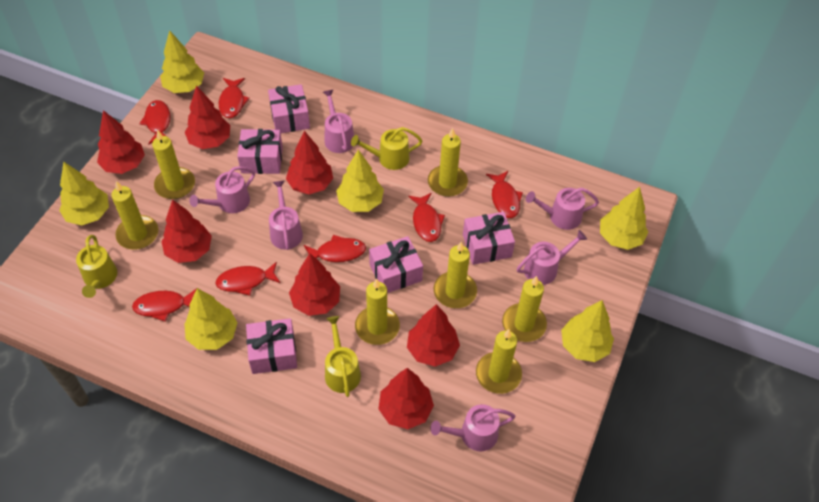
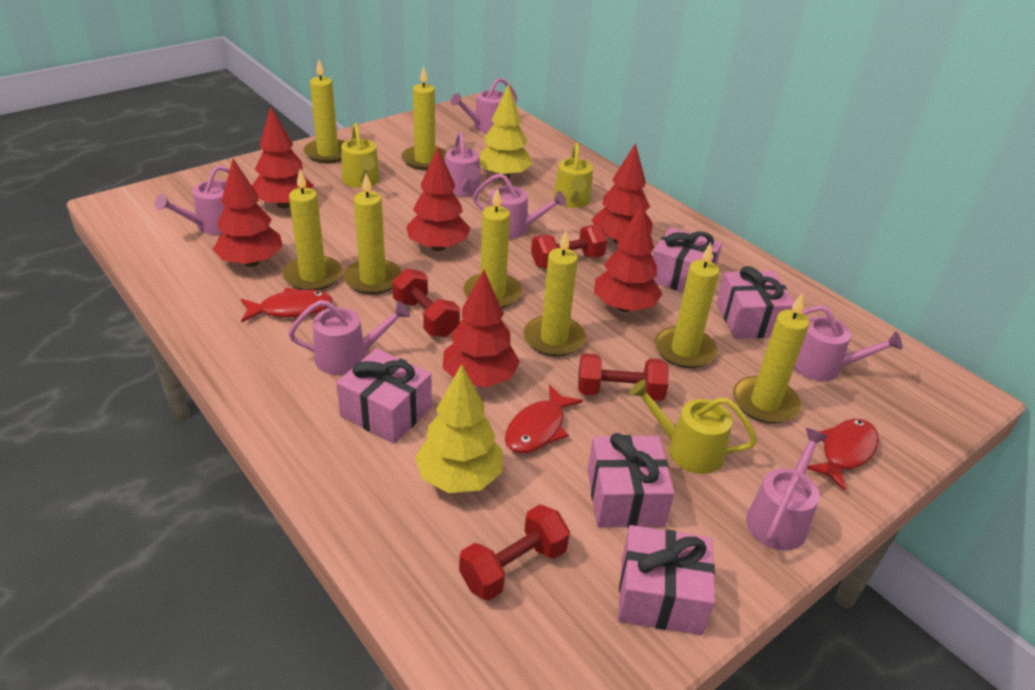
pink watering can: 6 -> 7
red dumbbell: 0 -> 4
red fish: 7 -> 3
red tree: 7 -> 6
yellow candle: 7 -> 8
yellow tree: 6 -> 2

